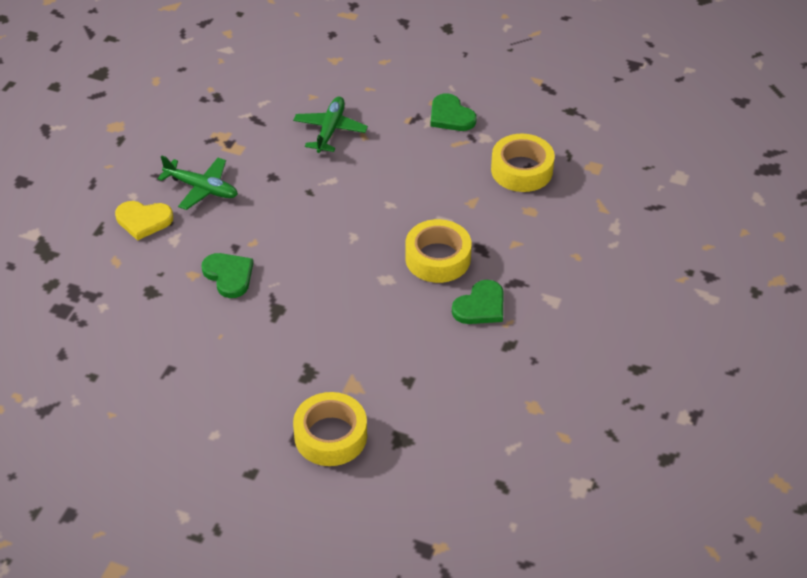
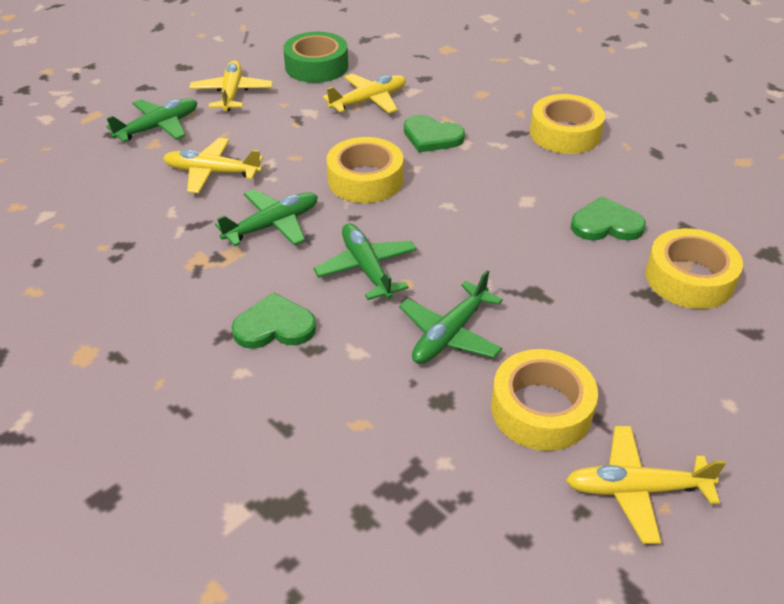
green plane: 2 -> 4
green tape: 0 -> 1
yellow heart: 1 -> 0
yellow plane: 0 -> 4
yellow tape: 3 -> 4

